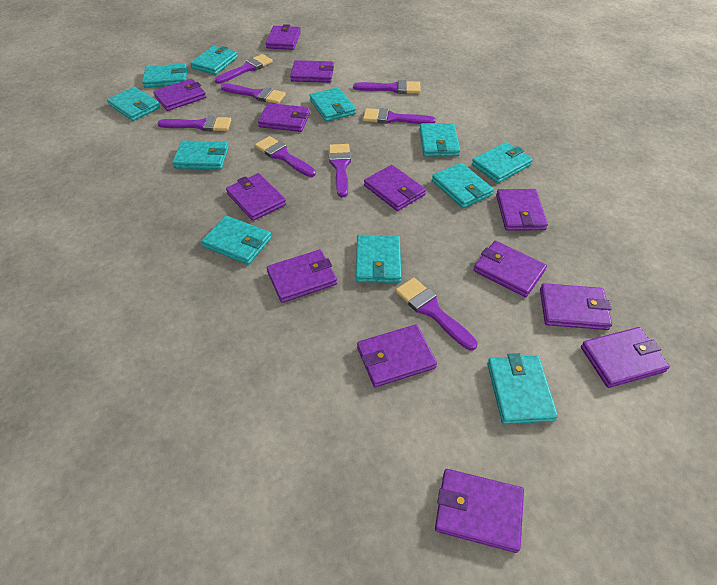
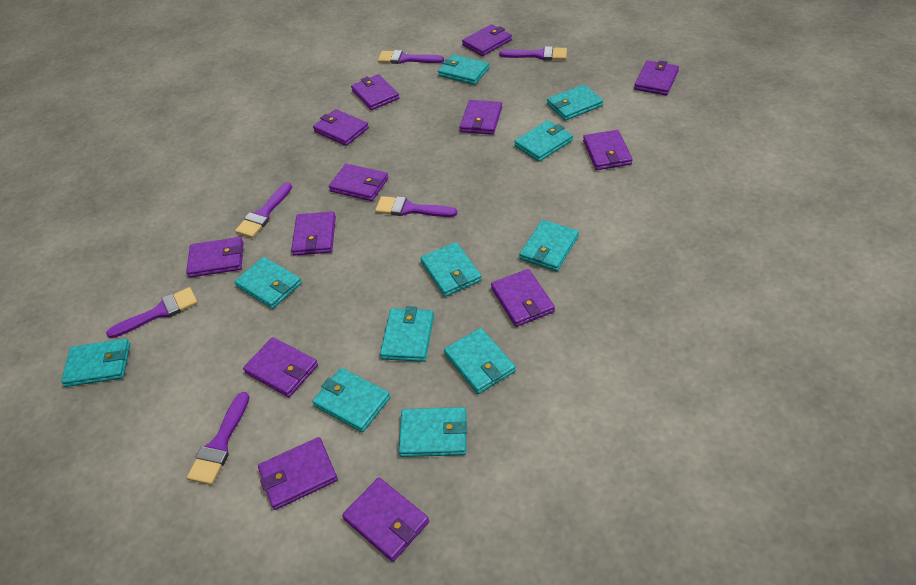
purple brush: 8 -> 6

